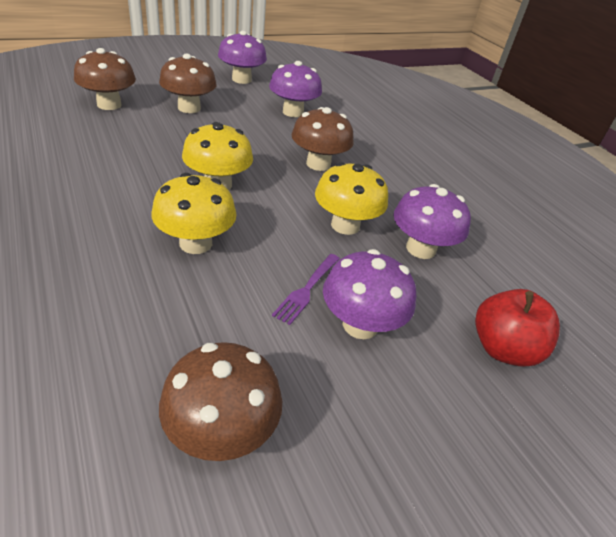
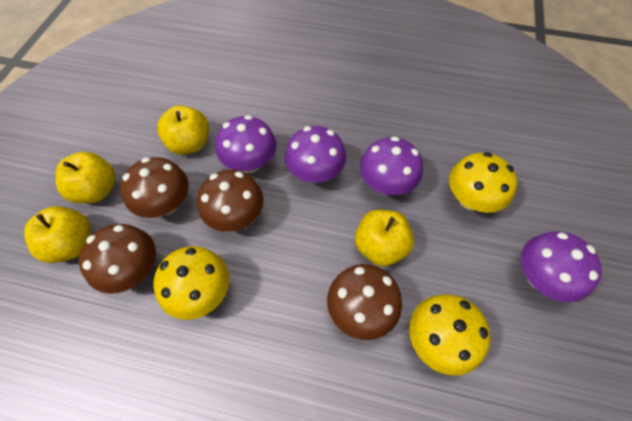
purple fork: 1 -> 0
red apple: 1 -> 0
yellow apple: 0 -> 4

